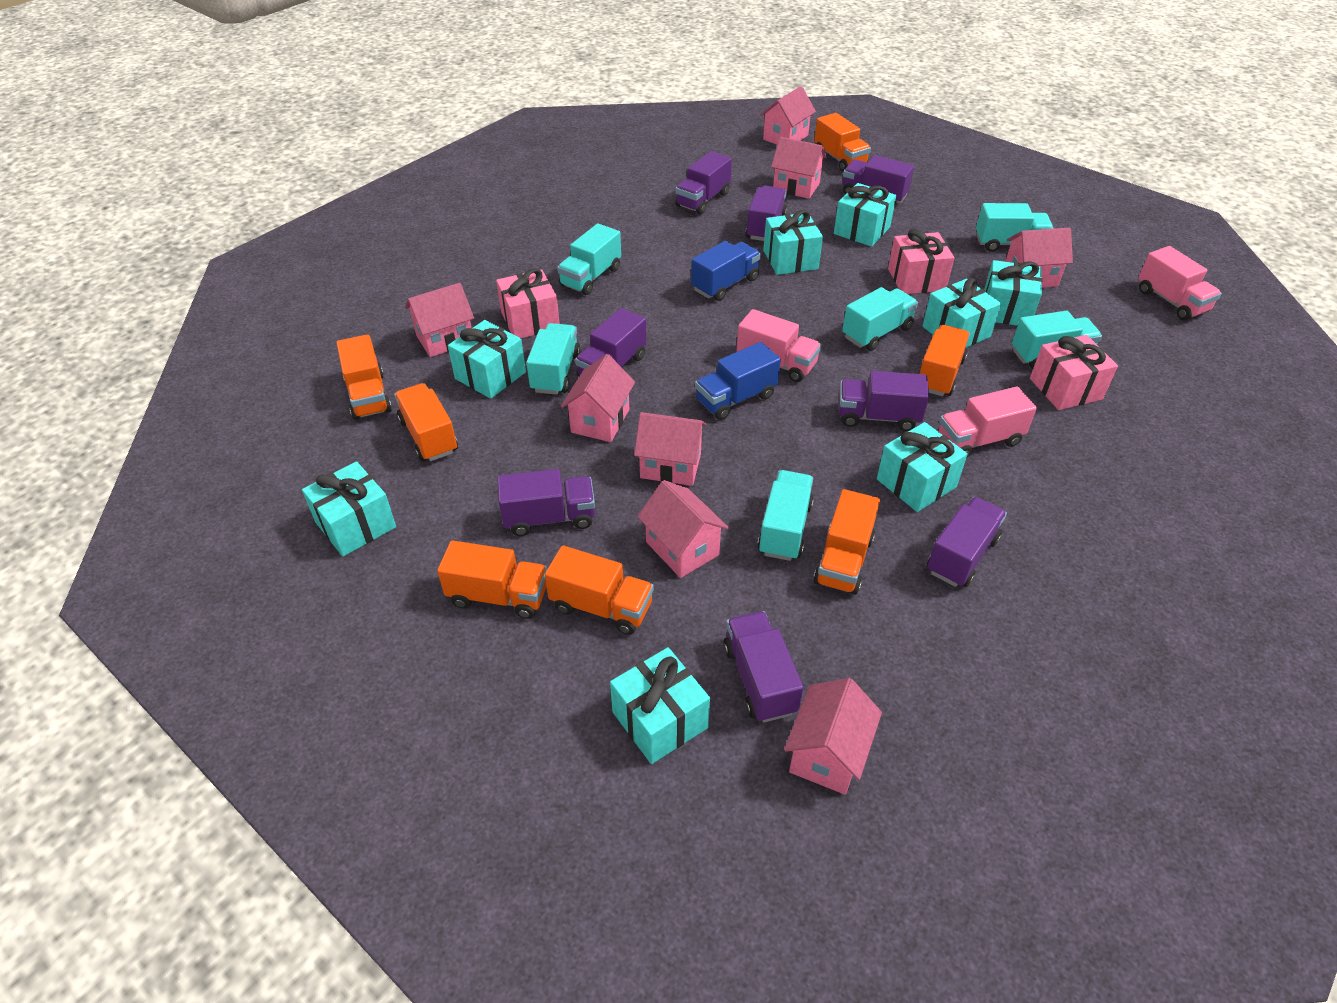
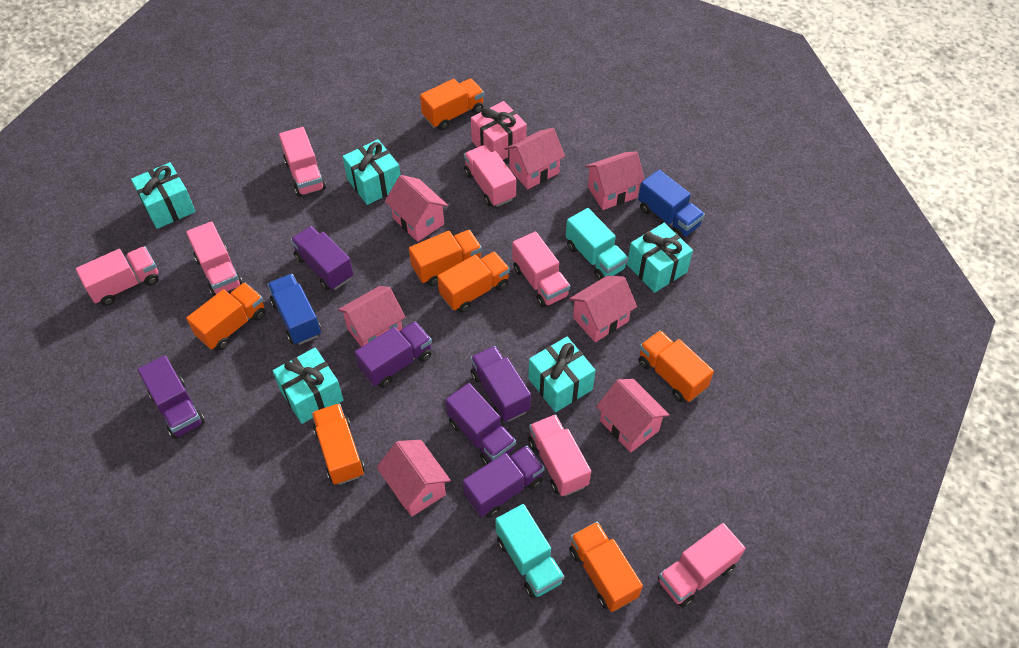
pink gift: 3 -> 1
pink house: 8 -> 7
pink truck: 3 -> 7
purple truck: 8 -> 6
turquoise gift: 8 -> 5
turquoise truck: 6 -> 2

